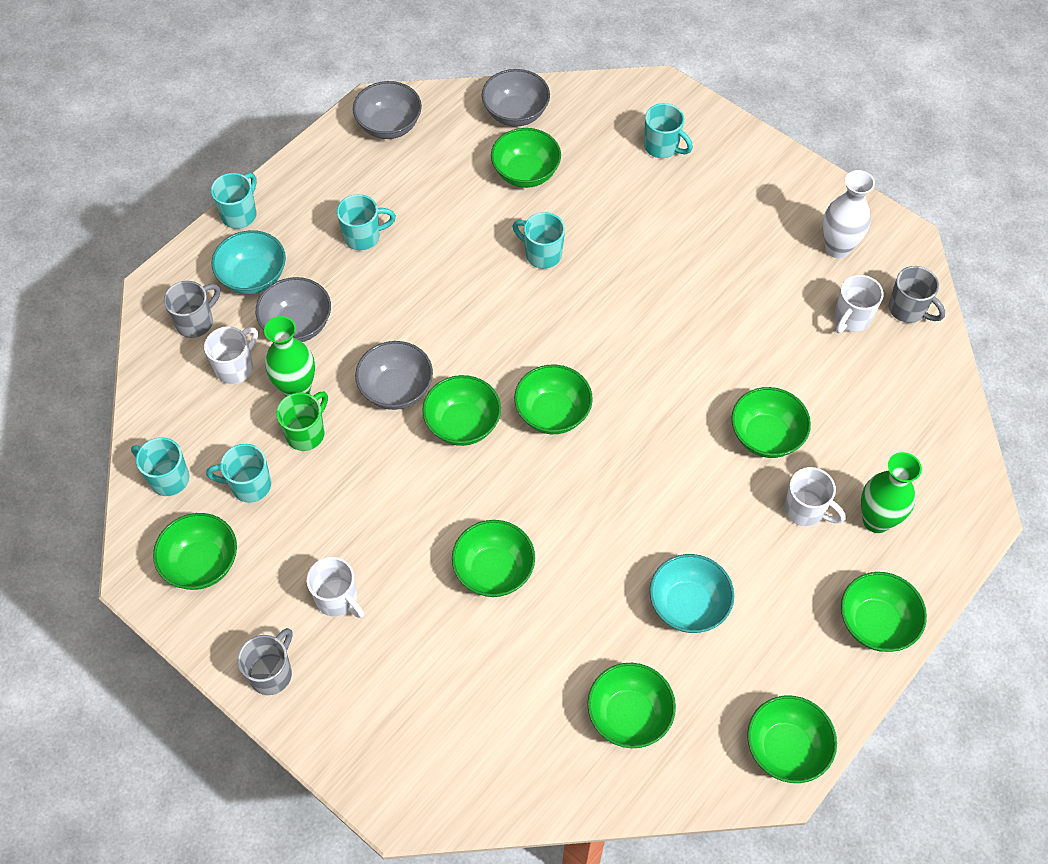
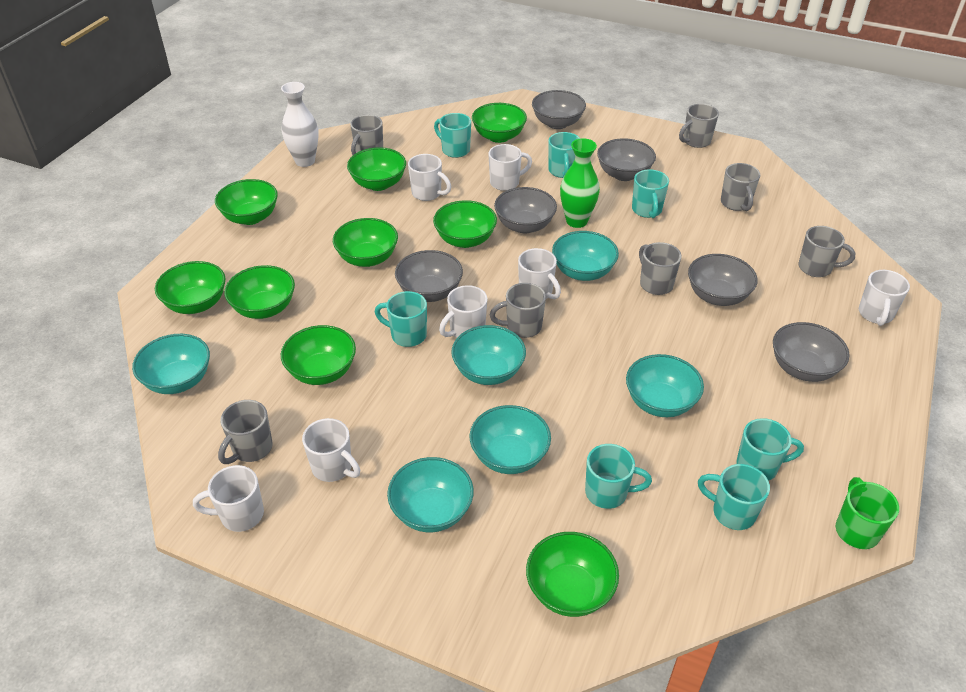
green vase: 2 -> 1
grey bowl: 4 -> 6
grey mug: 3 -> 7
turquoise bowl: 2 -> 6
turquoise mug: 6 -> 7
white mug: 4 -> 7

